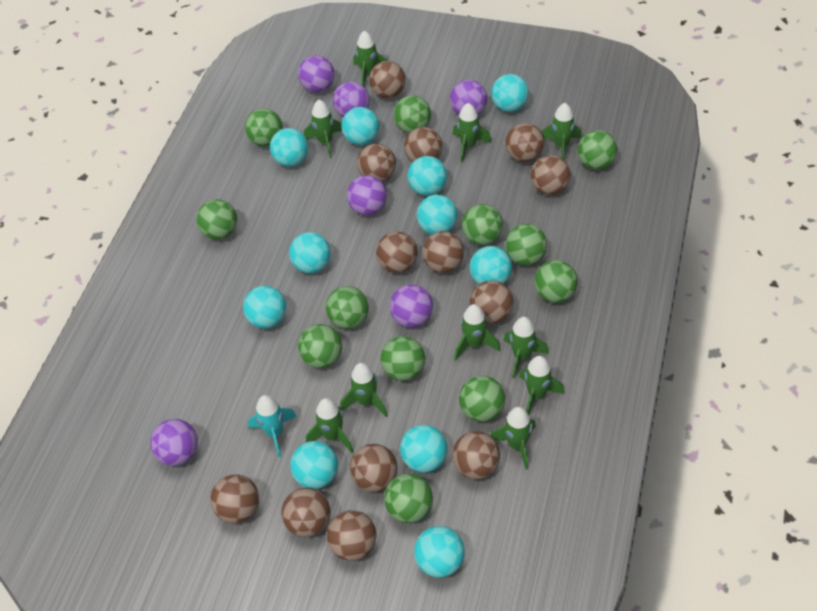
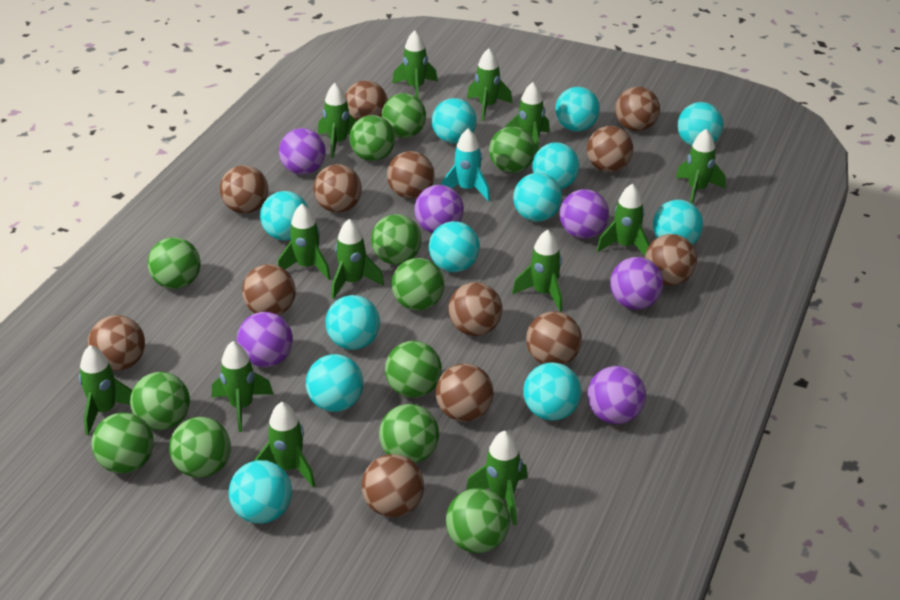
green rocket: 10 -> 13
turquoise ball: 11 -> 12

